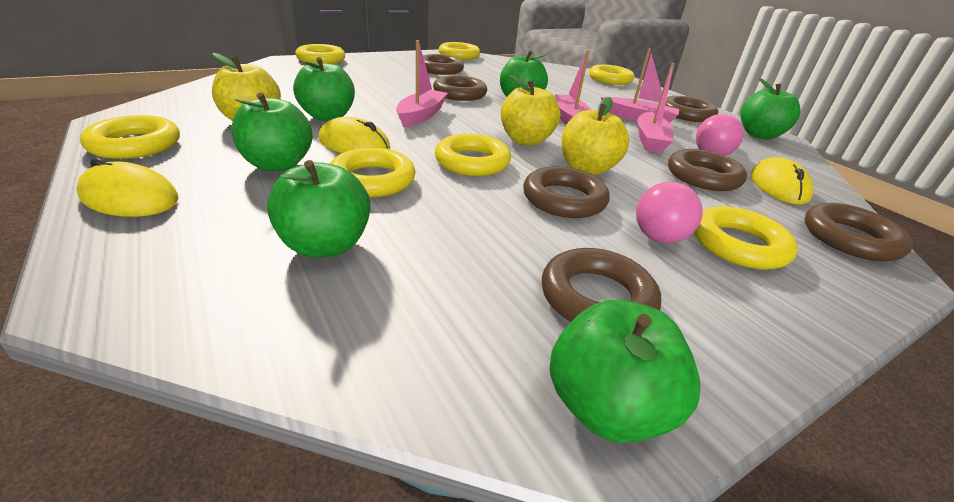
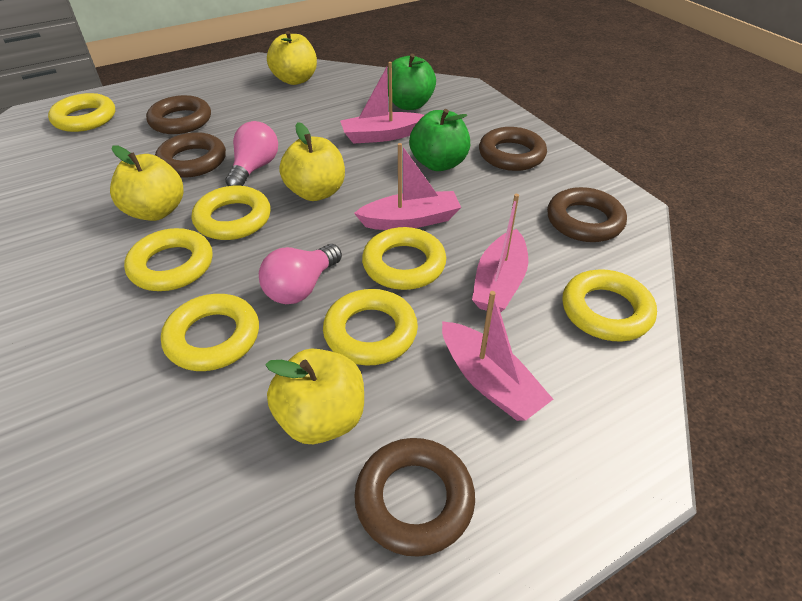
brown ring: 7 -> 5
green apple: 6 -> 2
yellow apple: 3 -> 4
yellow mouse: 3 -> 0

